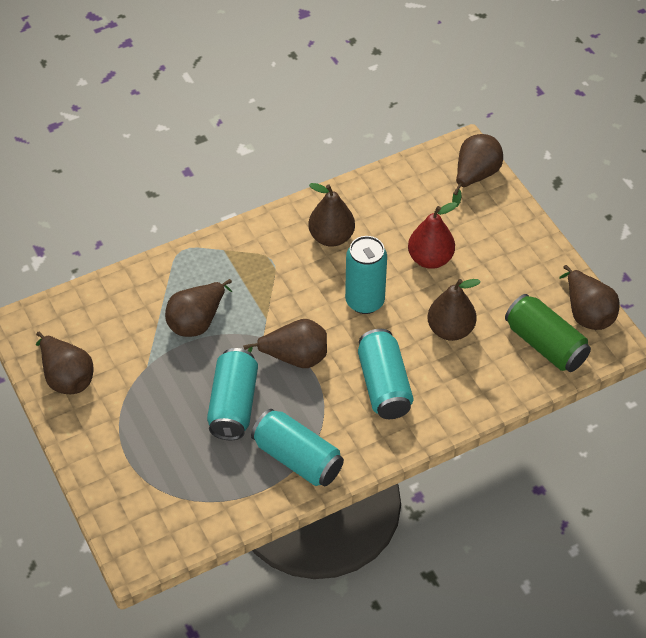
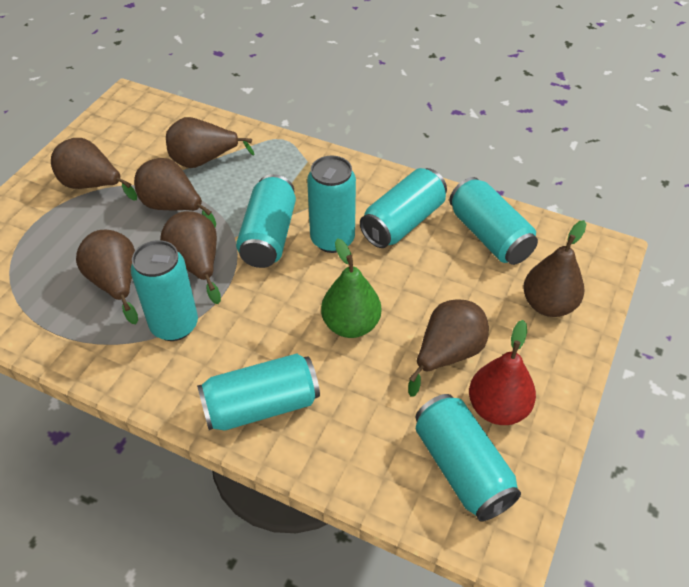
green can: 1 -> 0
green pear: 0 -> 1
turquoise can: 4 -> 7

